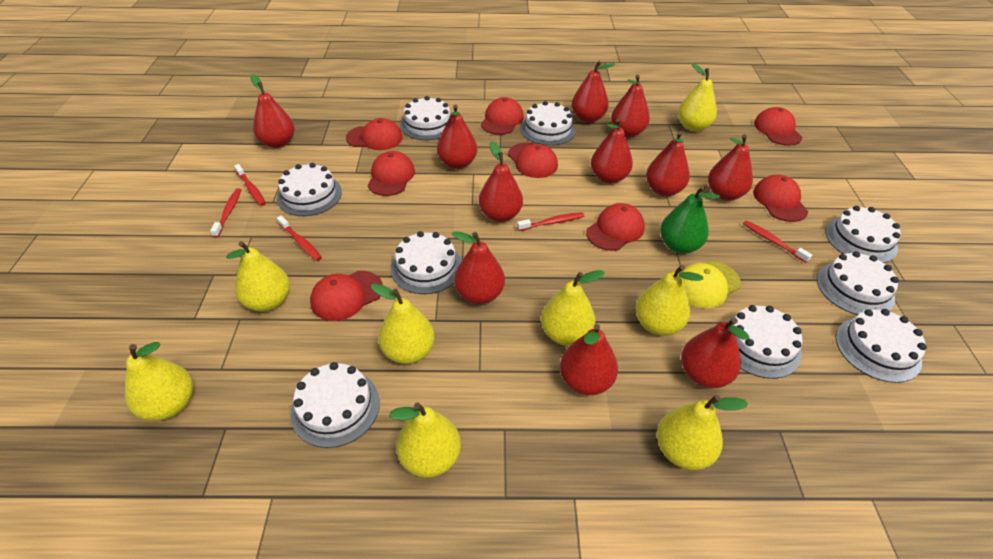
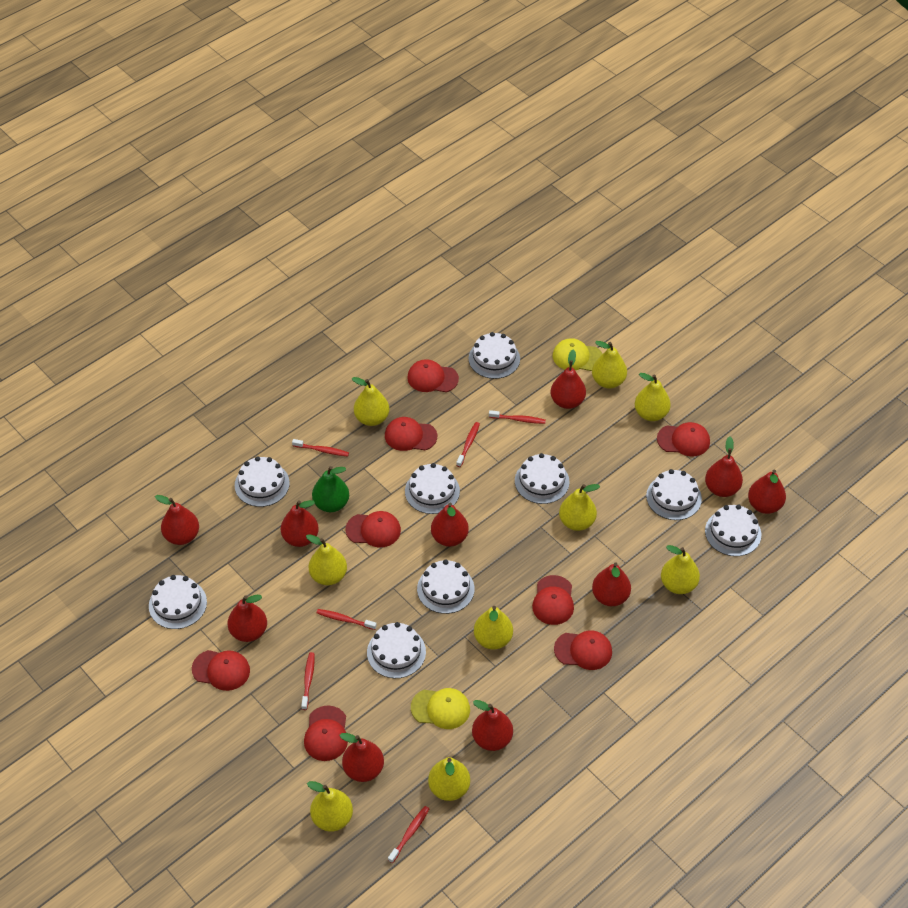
red pear: 11 -> 10
red toothbrush: 5 -> 6
yellow cap: 1 -> 2
yellow pear: 8 -> 9

